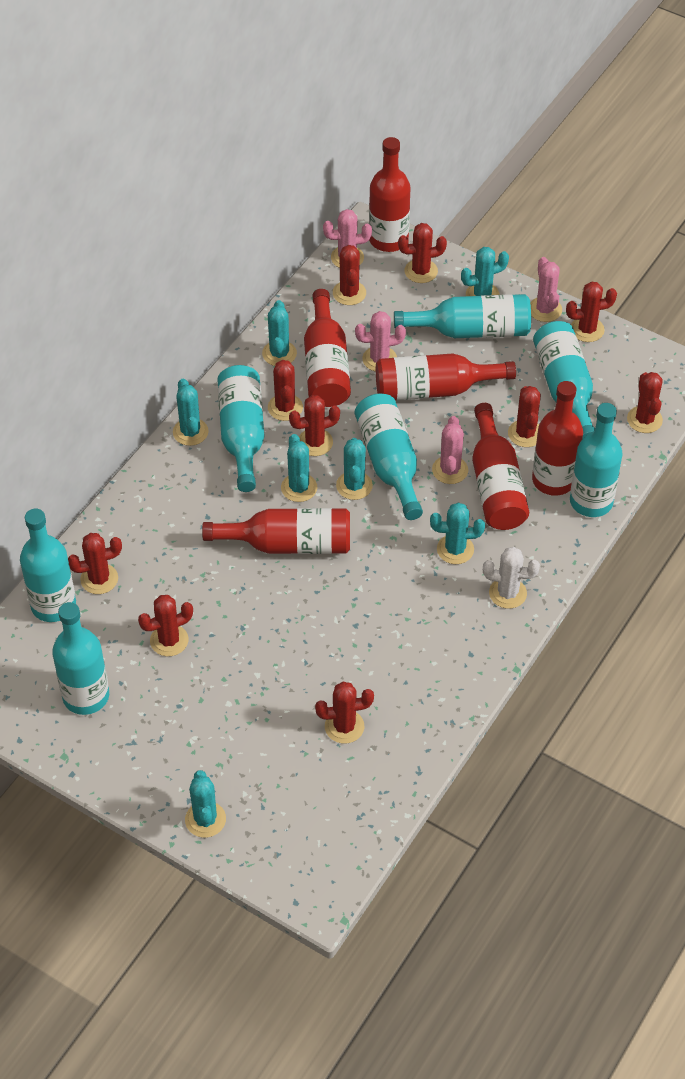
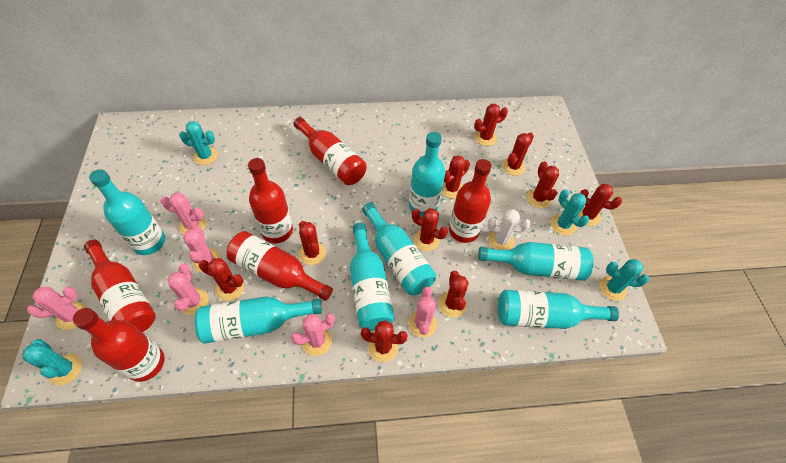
pink cactus: 4 -> 6
turquoise cactus: 7 -> 4

